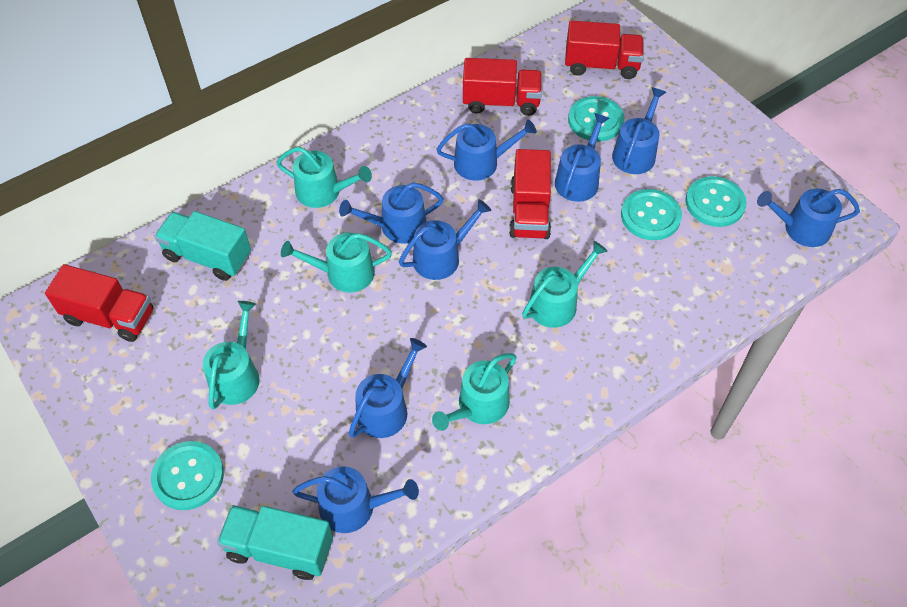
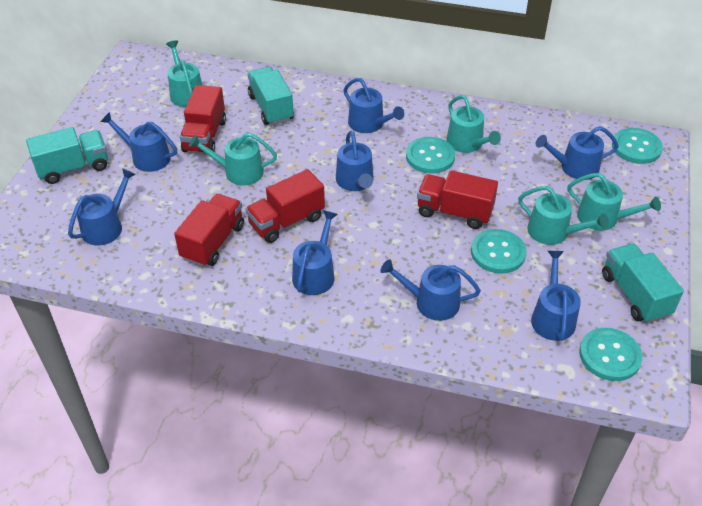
turquoise truck: 2 -> 3

